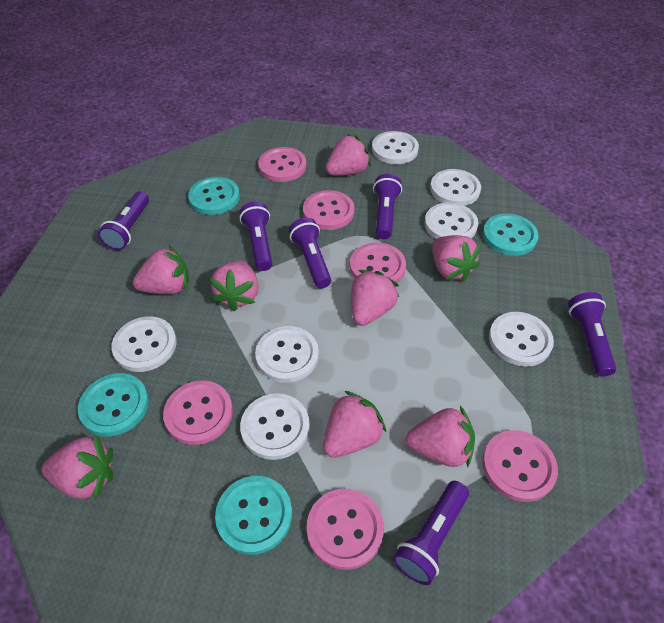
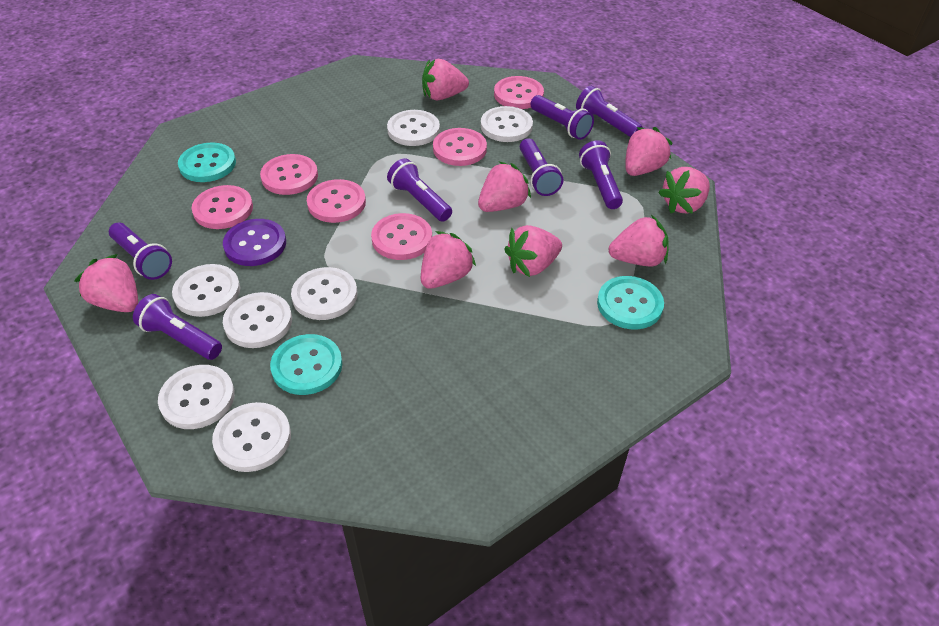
purple button: 0 -> 1
purple flashlight: 6 -> 7
turquoise button: 4 -> 3

